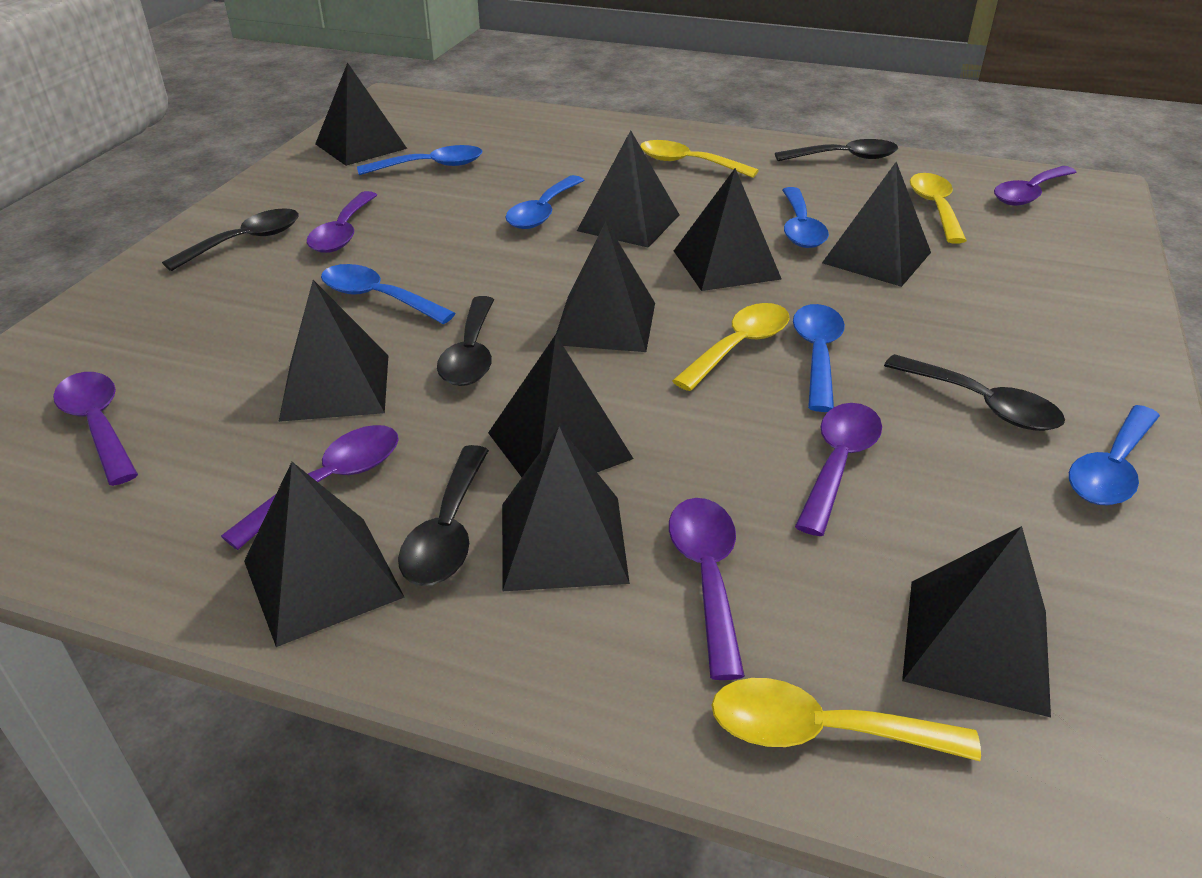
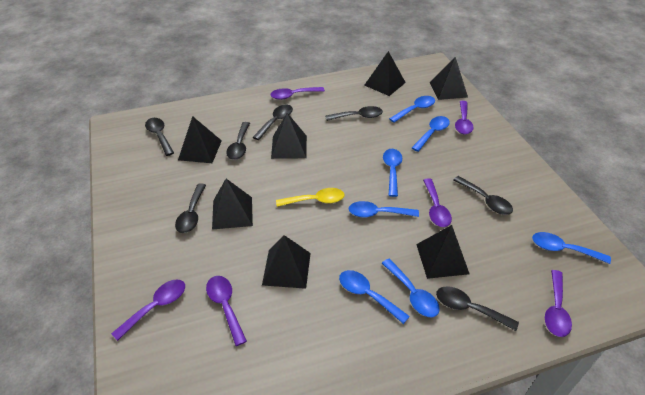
black pyramid: 10 -> 7
black spoon: 5 -> 7
blue spoon: 6 -> 7
yellow spoon: 4 -> 1

